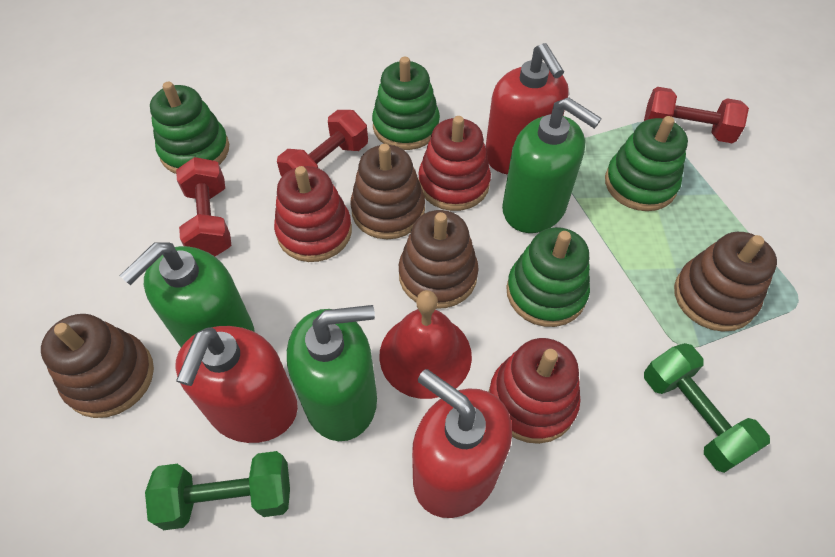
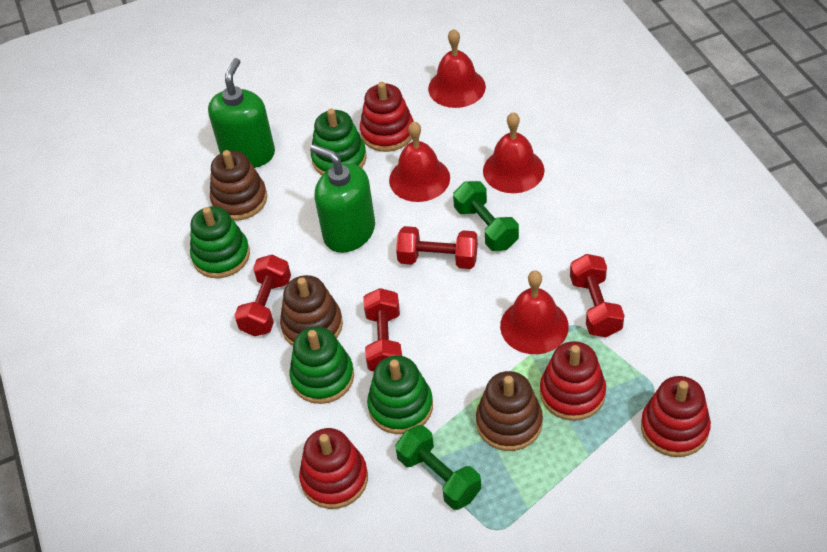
brown stacking toy: 4 -> 3
green soap dispenser: 3 -> 2
red bell: 1 -> 4
red dumbbell: 3 -> 4
red soap dispenser: 3 -> 0
red stacking toy: 3 -> 4

